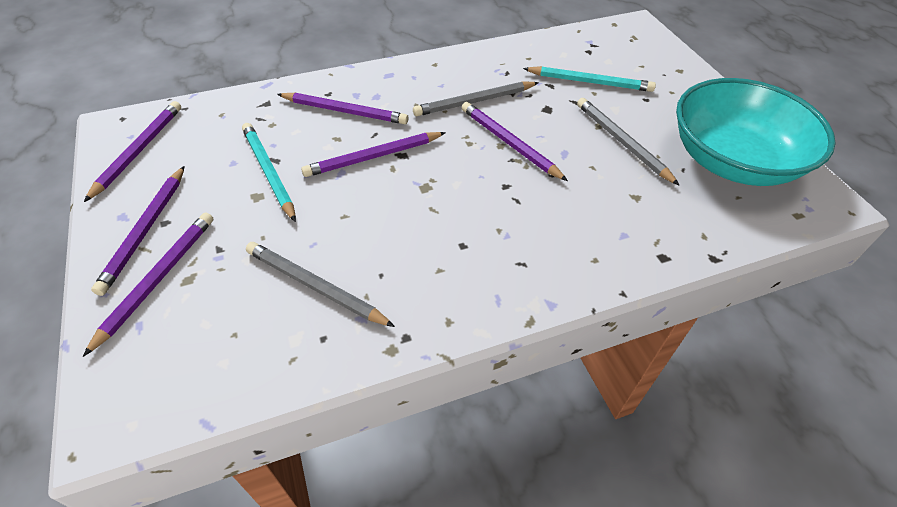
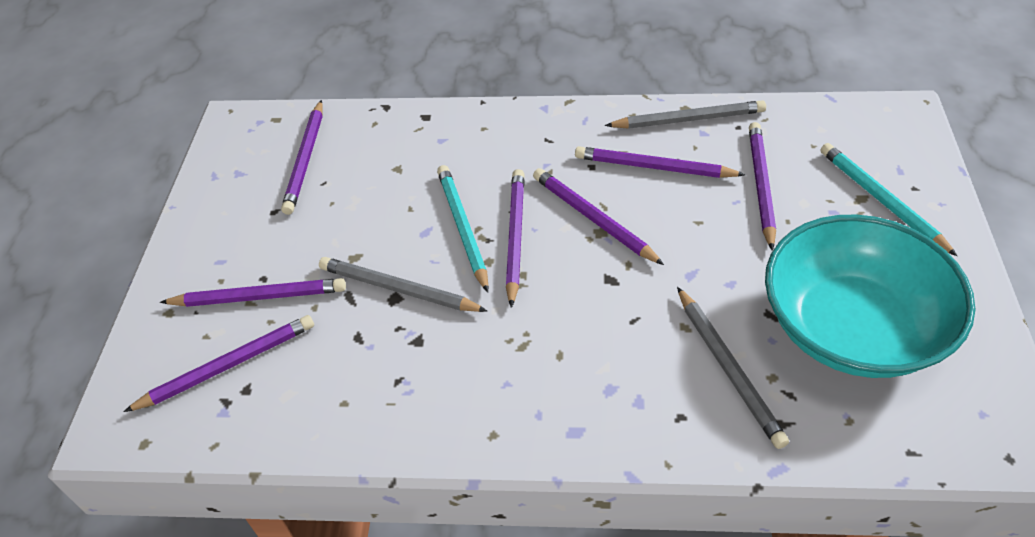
purple pencil: 6 -> 7

